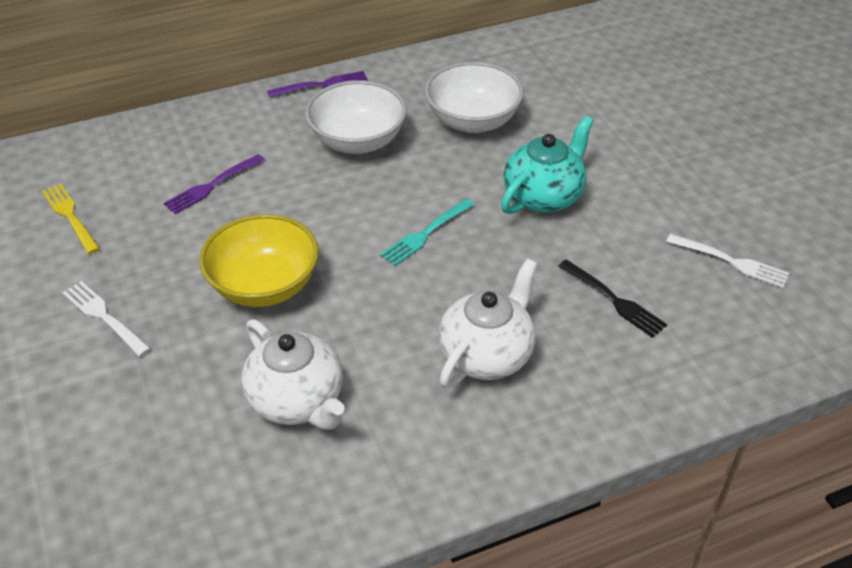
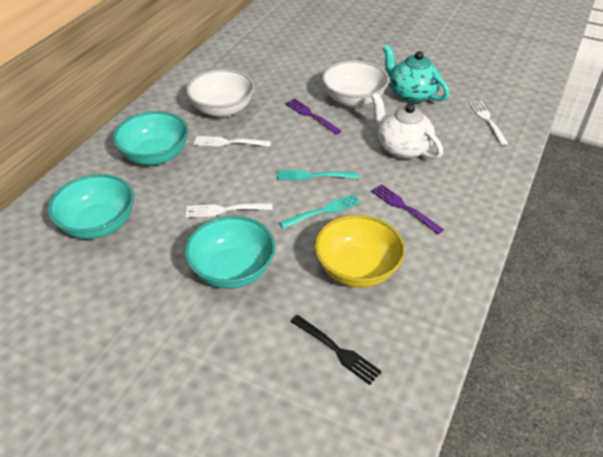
turquoise bowl: 0 -> 3
turquoise fork: 1 -> 2
white fork: 2 -> 3
white teapot: 2 -> 1
yellow fork: 1 -> 0

